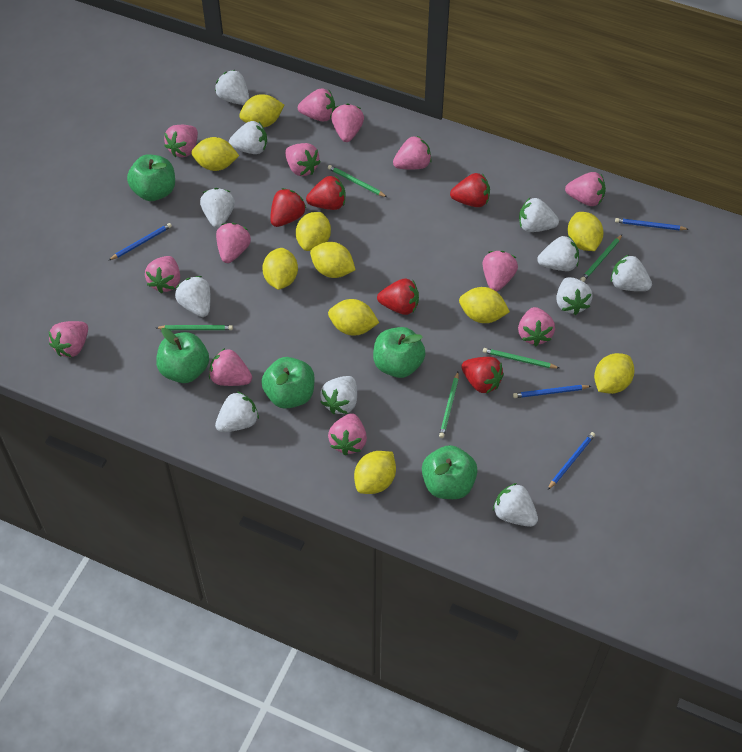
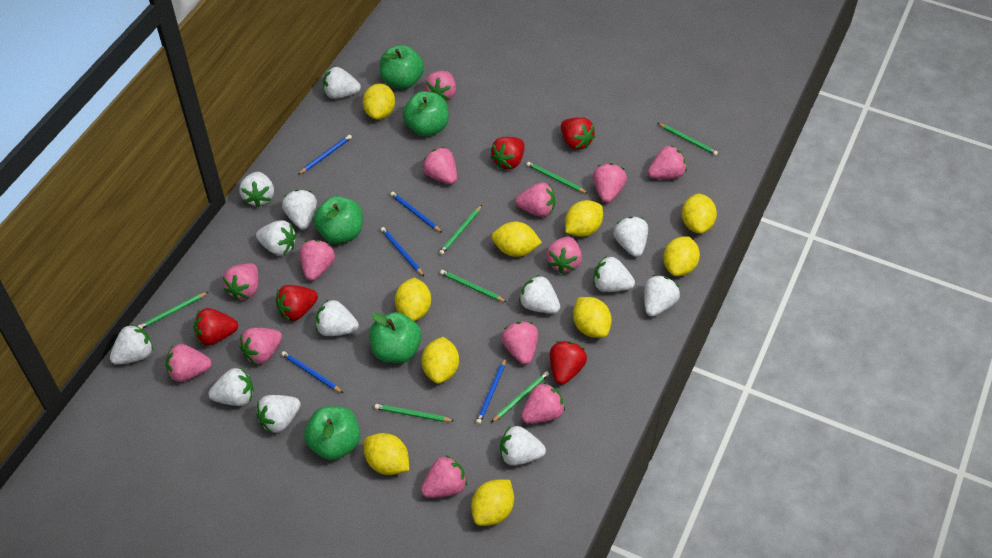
blue pencil: 4 -> 5
green pencil: 5 -> 7
white strawberry: 11 -> 13

